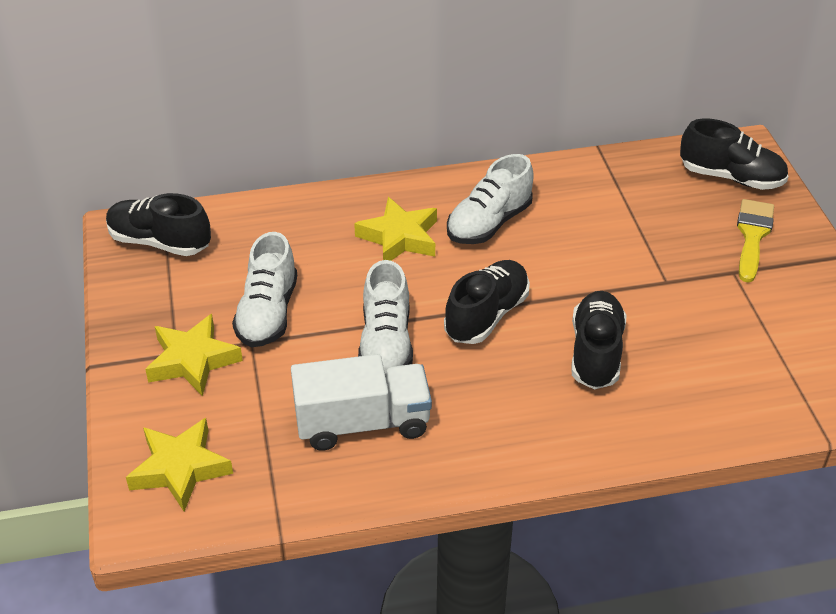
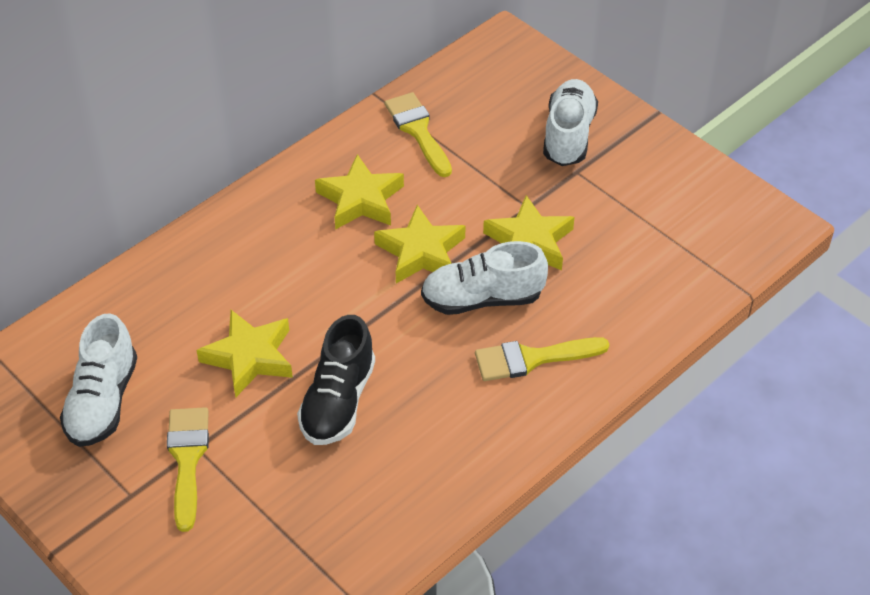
black shoe: 4 -> 1
white truck: 1 -> 0
yellow brush: 1 -> 3
yellow star: 3 -> 4

